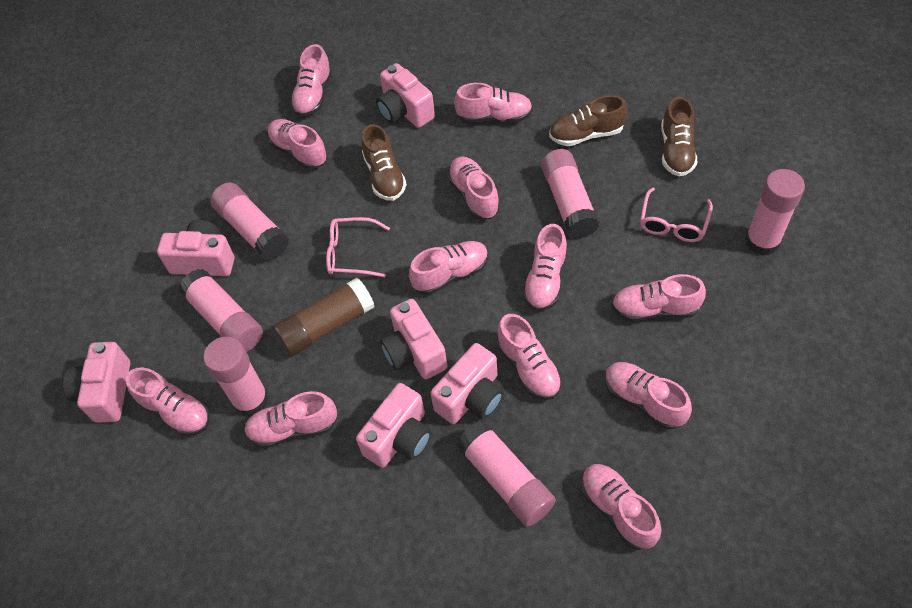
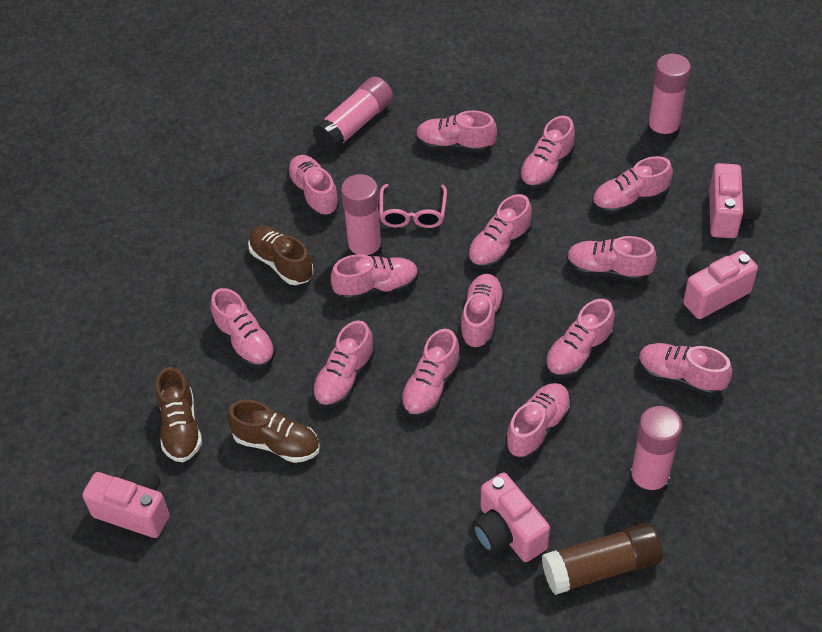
pink camera: 6 -> 4
pink glasses: 2 -> 1
pink glue stick: 6 -> 4
pink shoe: 12 -> 14

